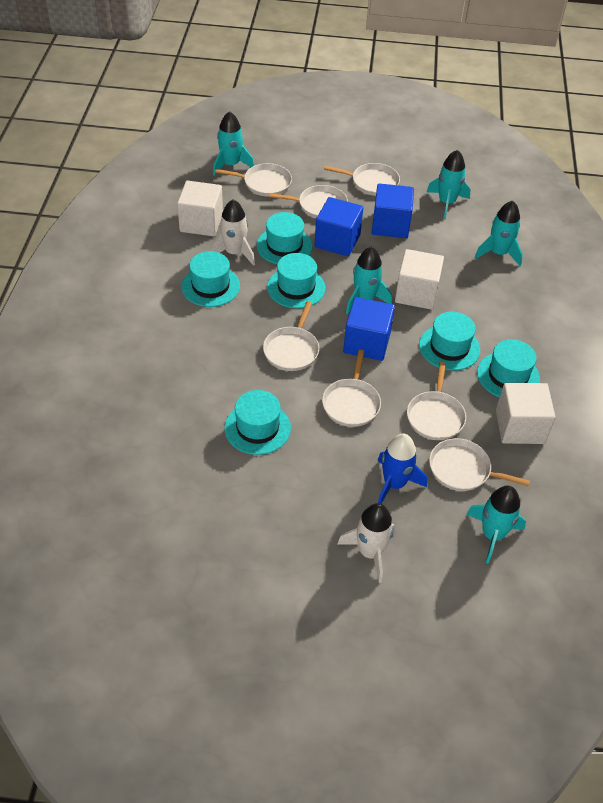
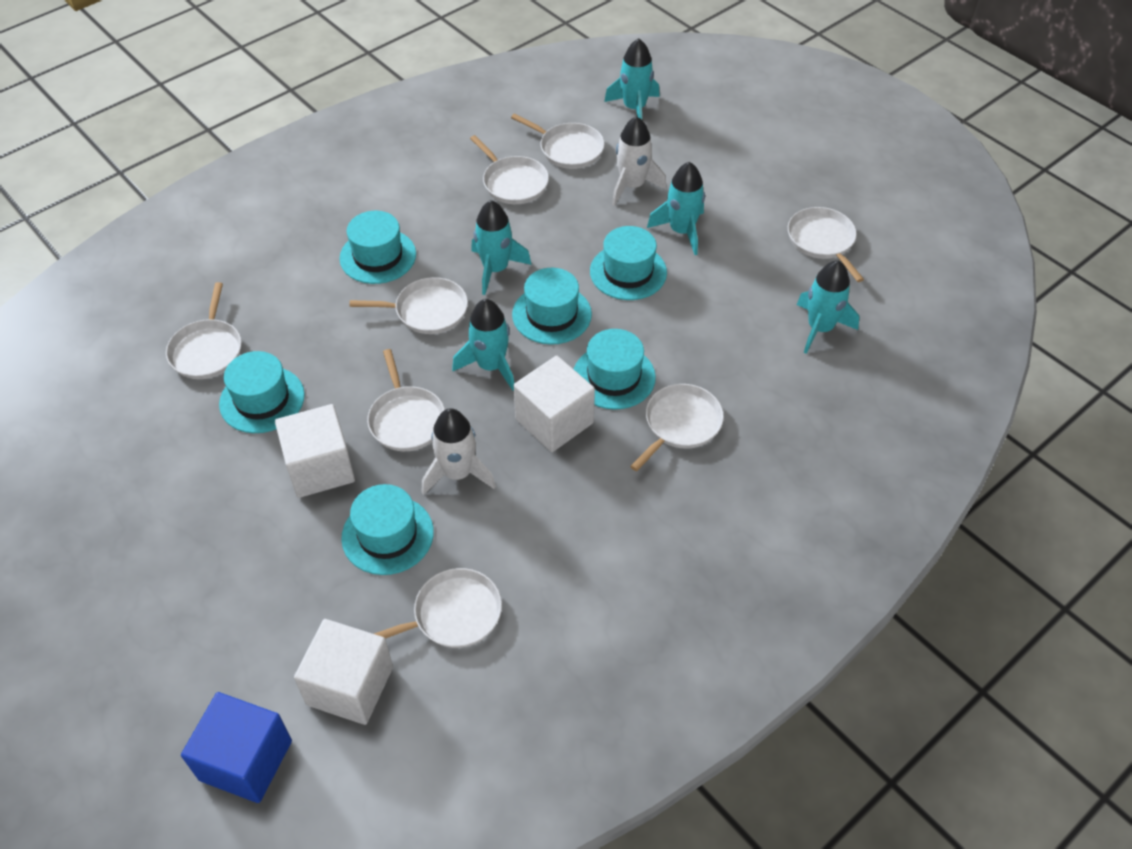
blue cube: 3 -> 1
blue rocket: 1 -> 0
white pan: 7 -> 8

